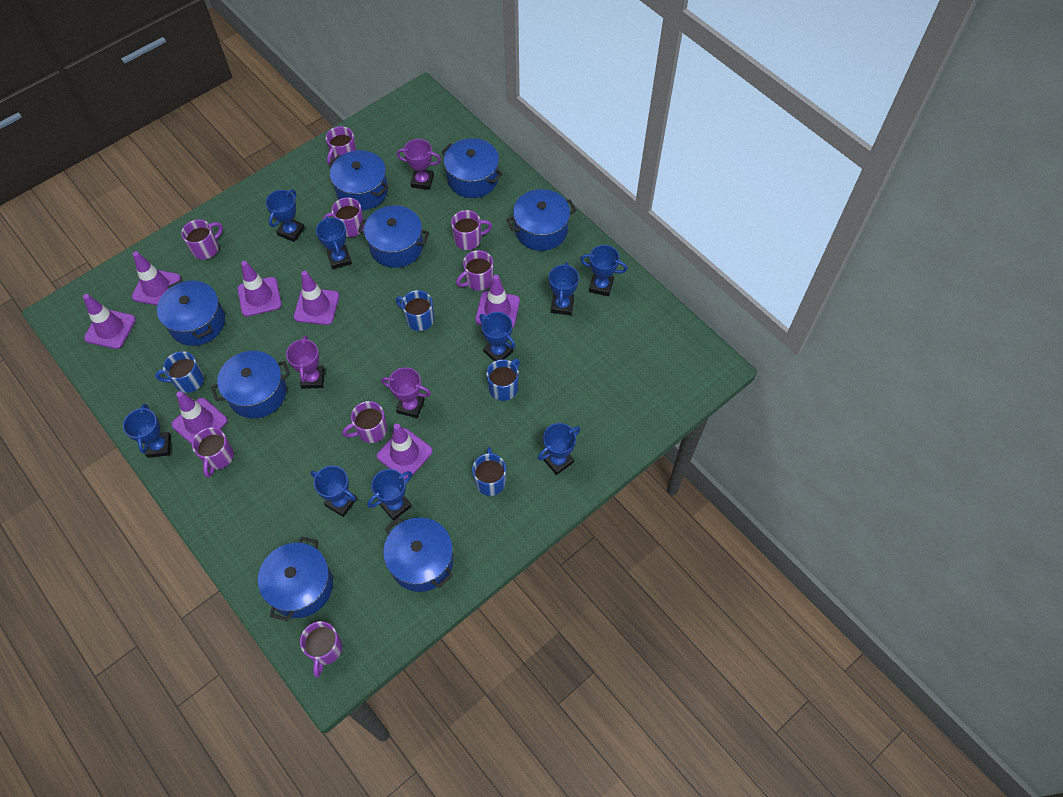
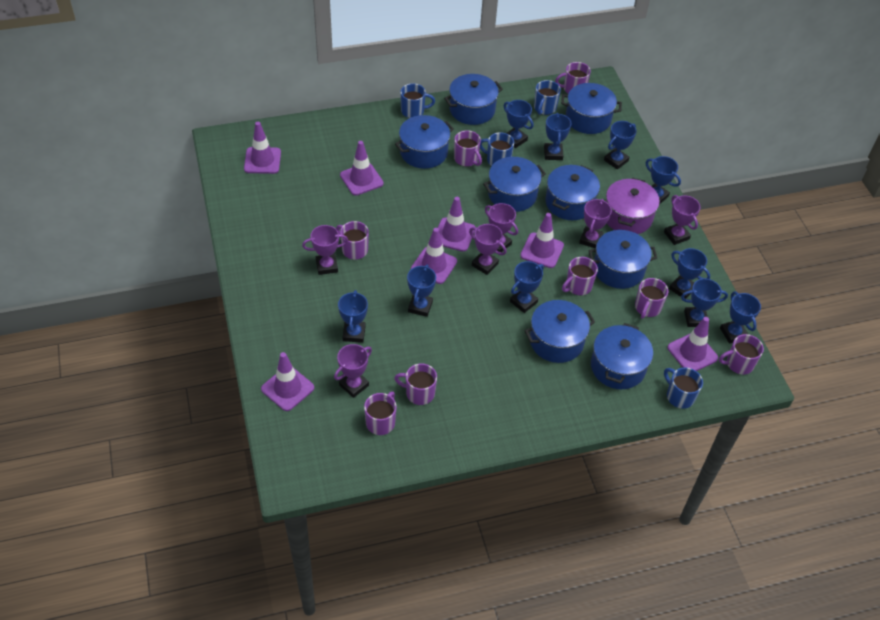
blue trophy: 9 -> 10
purple pot: 0 -> 1
purple trophy: 3 -> 6

